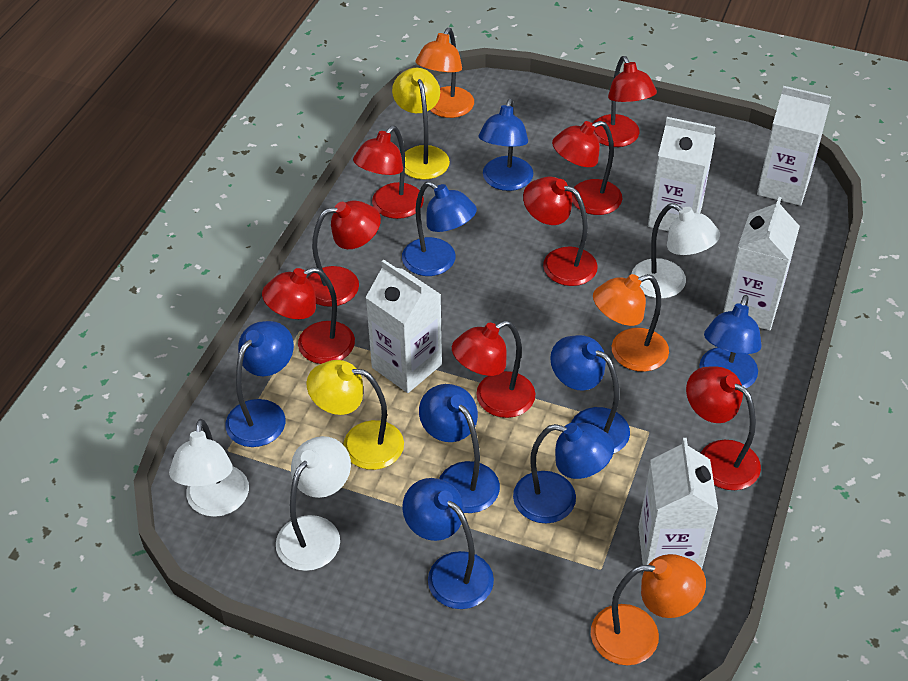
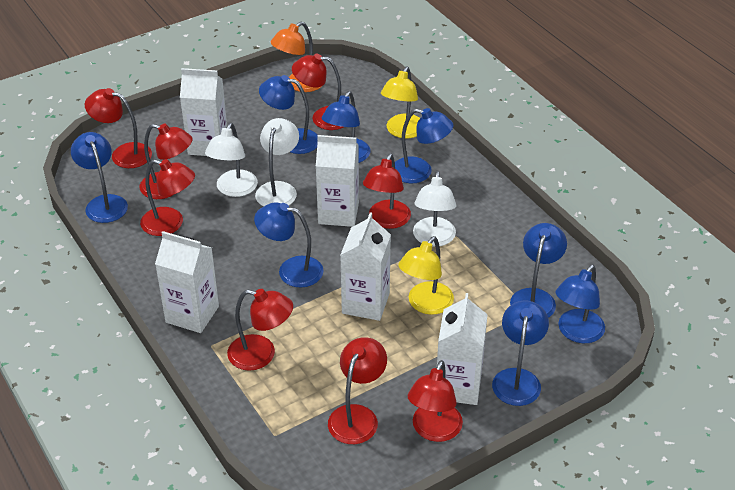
orange lamp: 3 -> 1

